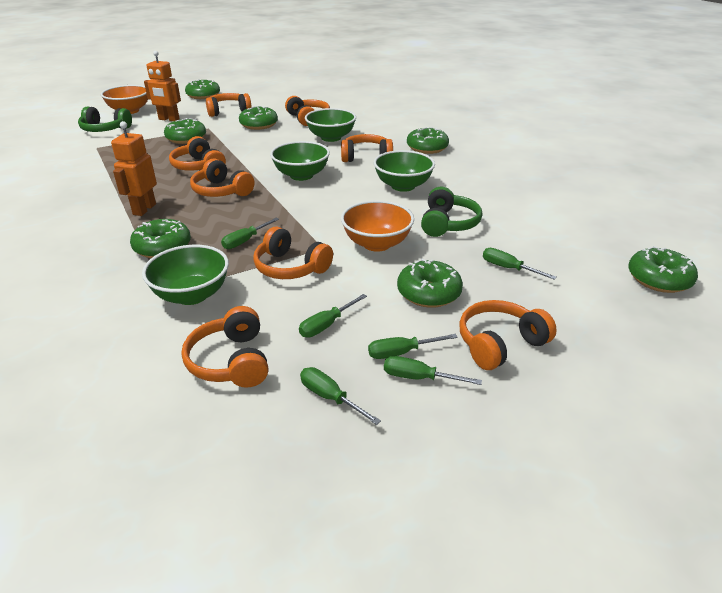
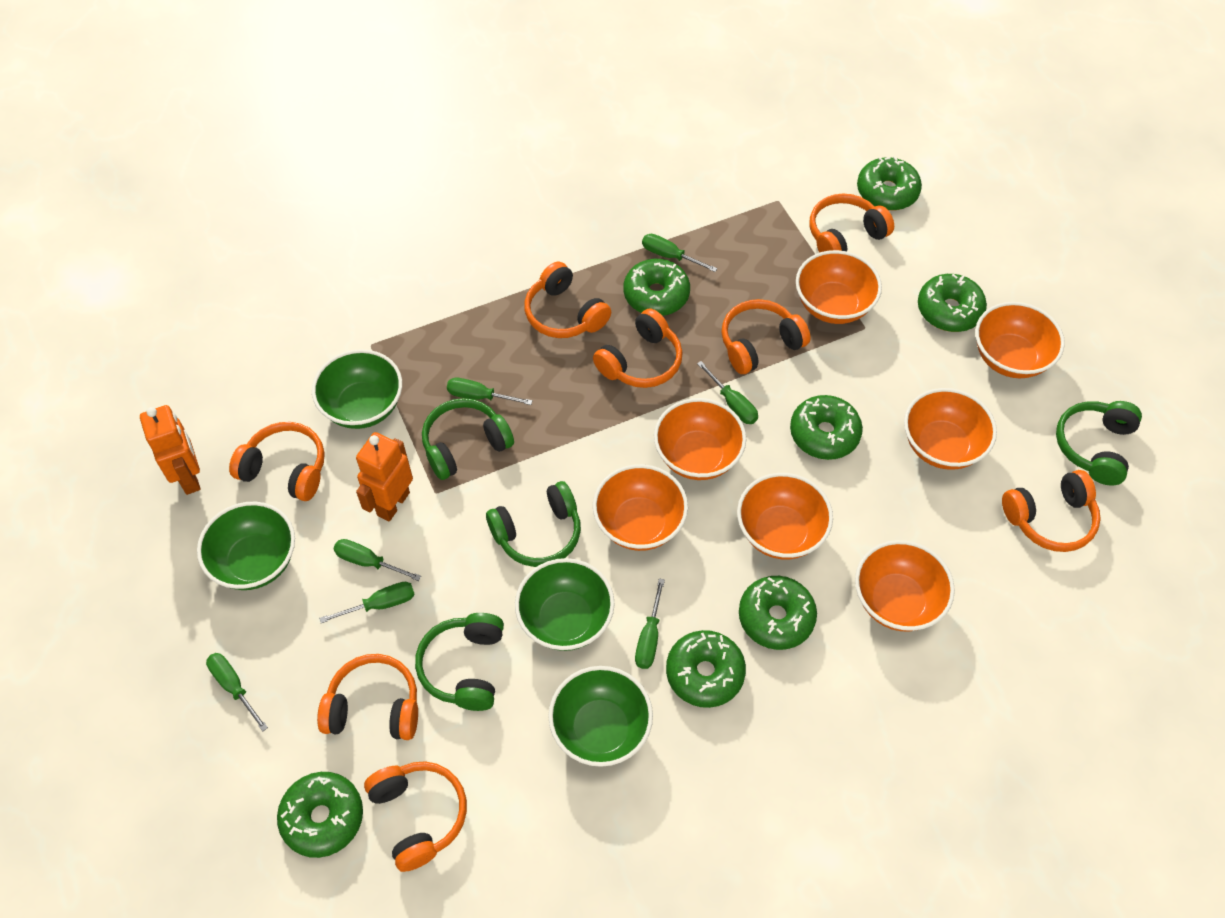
green headphones: 2 -> 4
green screwdriver: 6 -> 7
orange bowl: 2 -> 7

